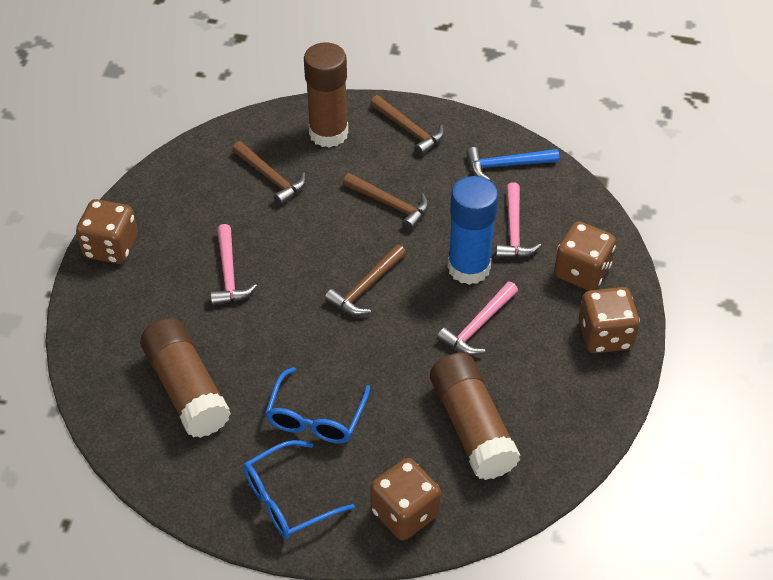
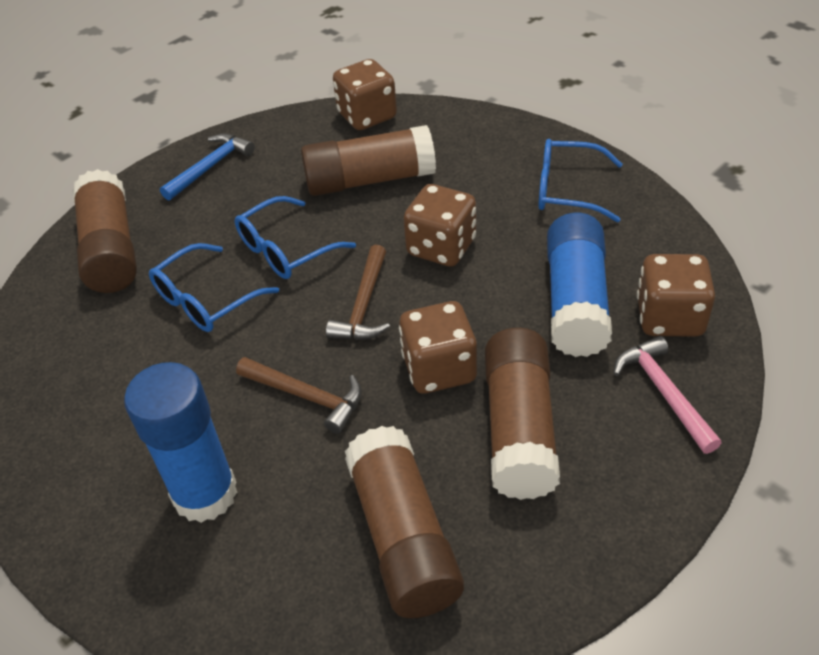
blue glasses: 2 -> 3
blue glue stick: 1 -> 2
brown glue stick: 3 -> 4
brown hammer: 4 -> 2
pink hammer: 3 -> 1

